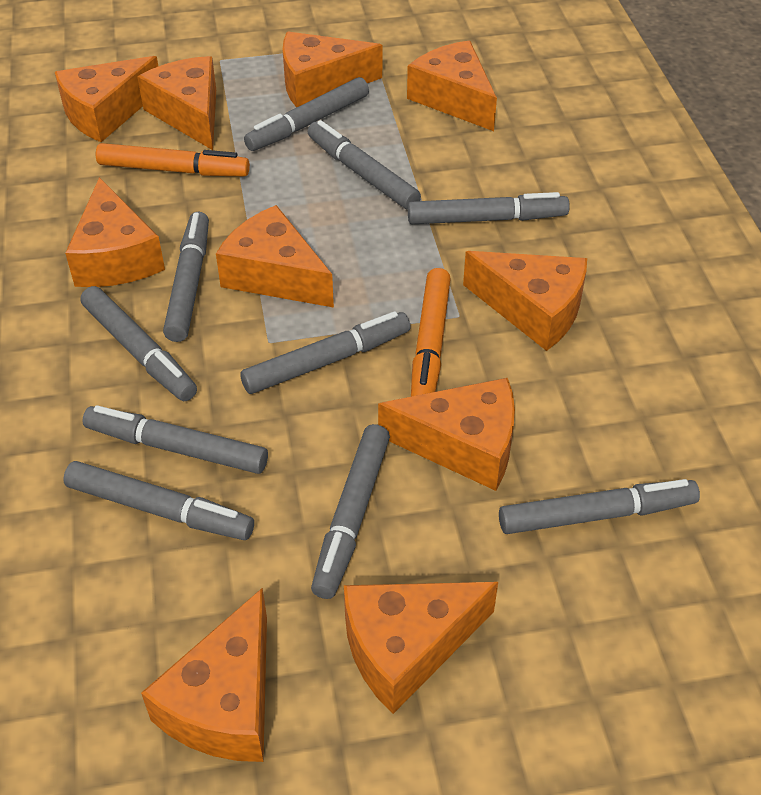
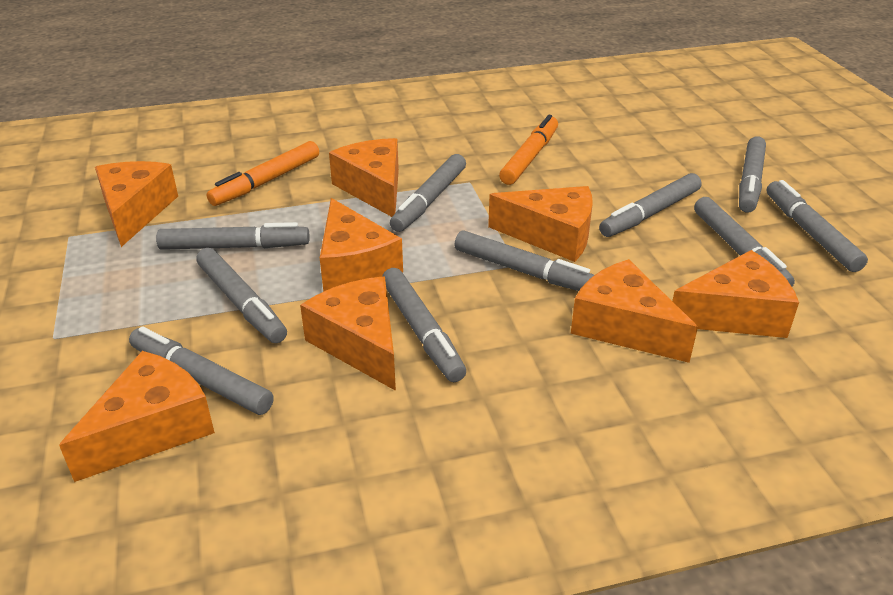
orange cheese: 10 -> 8

